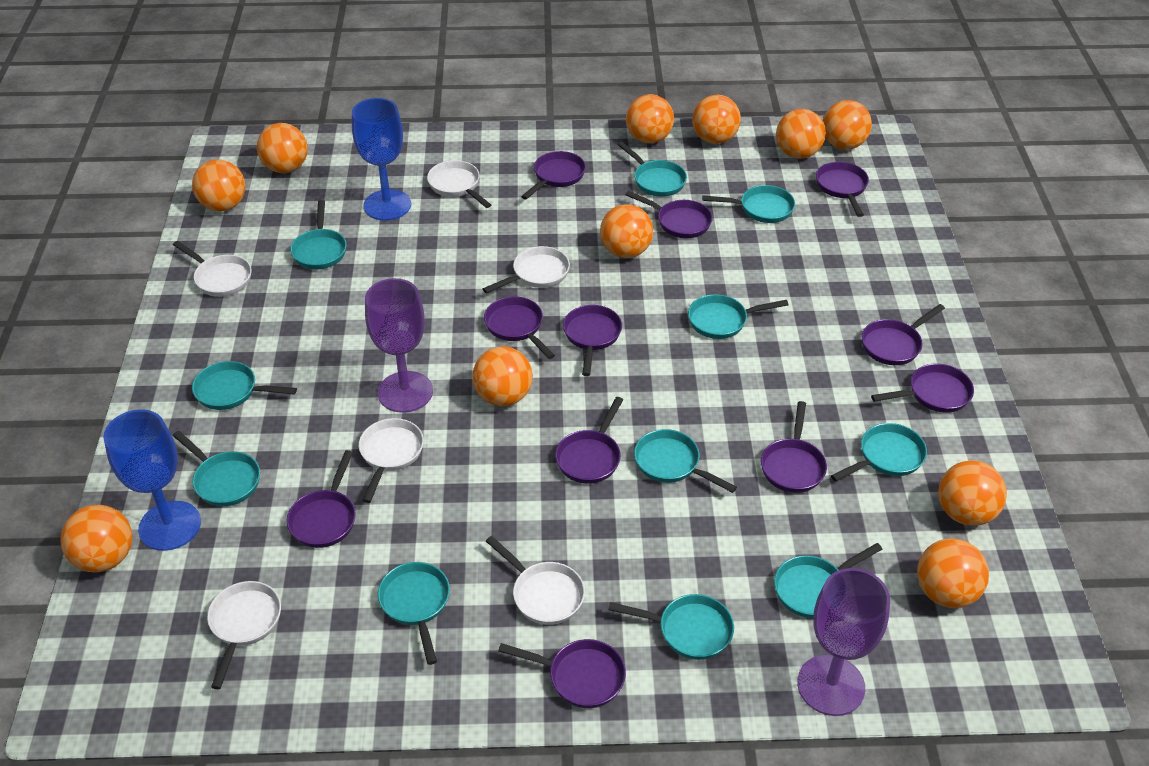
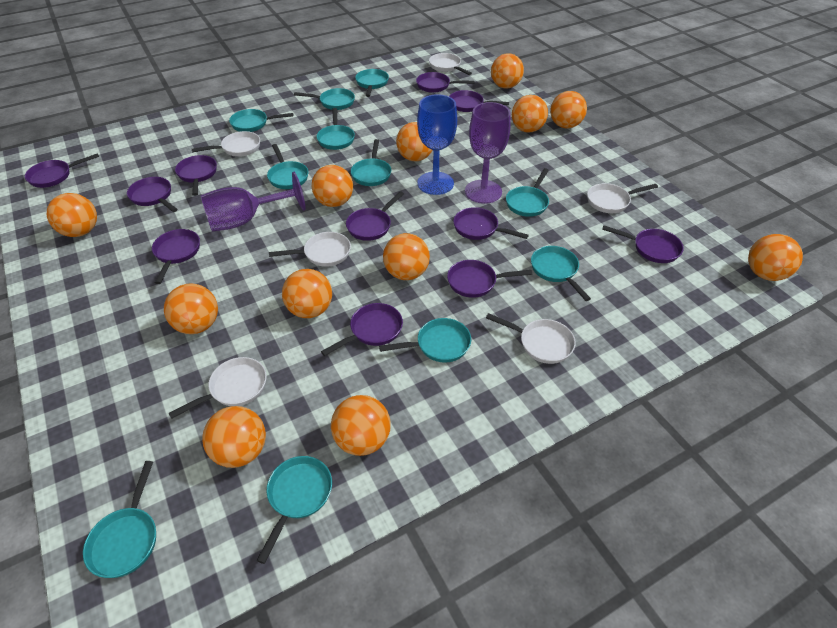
blue goblet: 2 -> 1
orange ball: 11 -> 12

